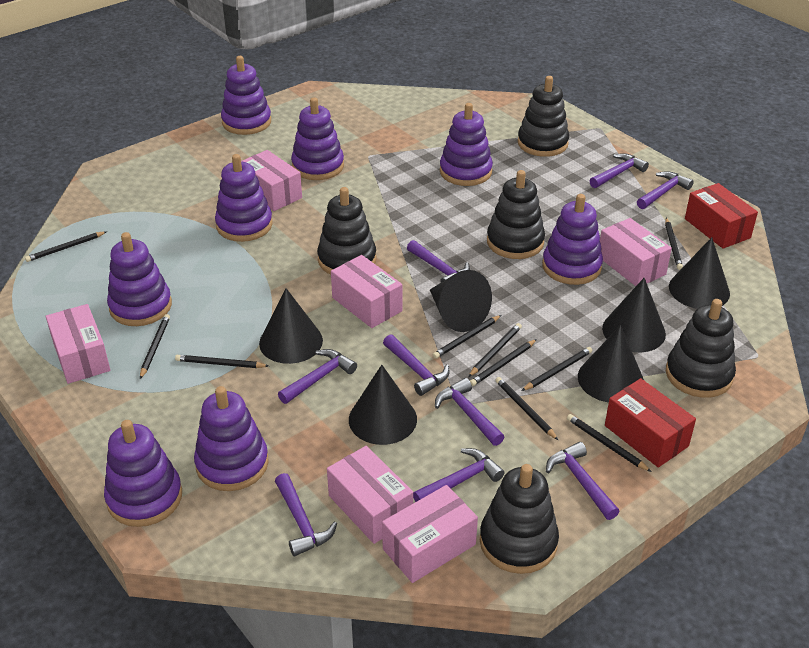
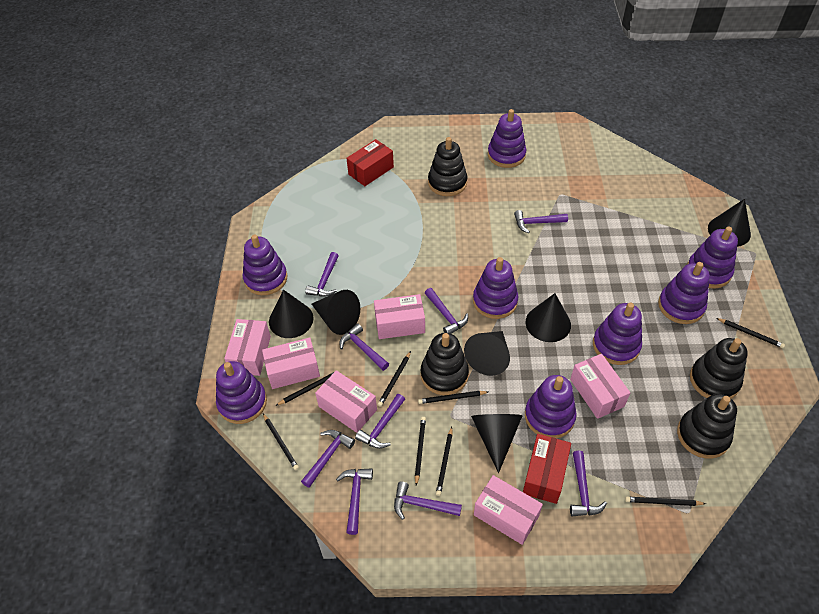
black pencil: 10 -> 8
black stacking toy: 5 -> 4

